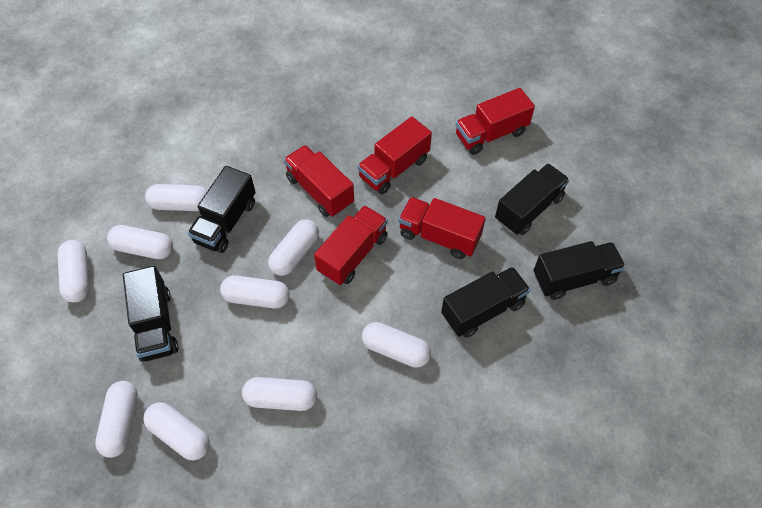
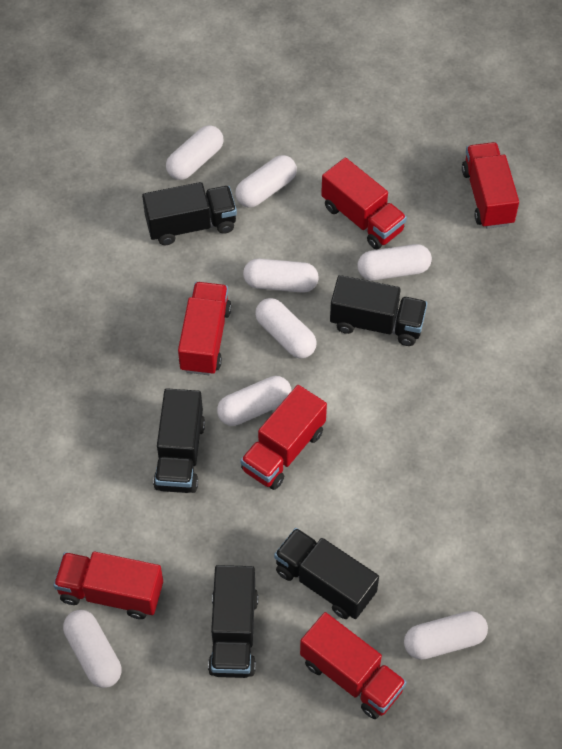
red truck: 5 -> 6
white capsule: 9 -> 8

